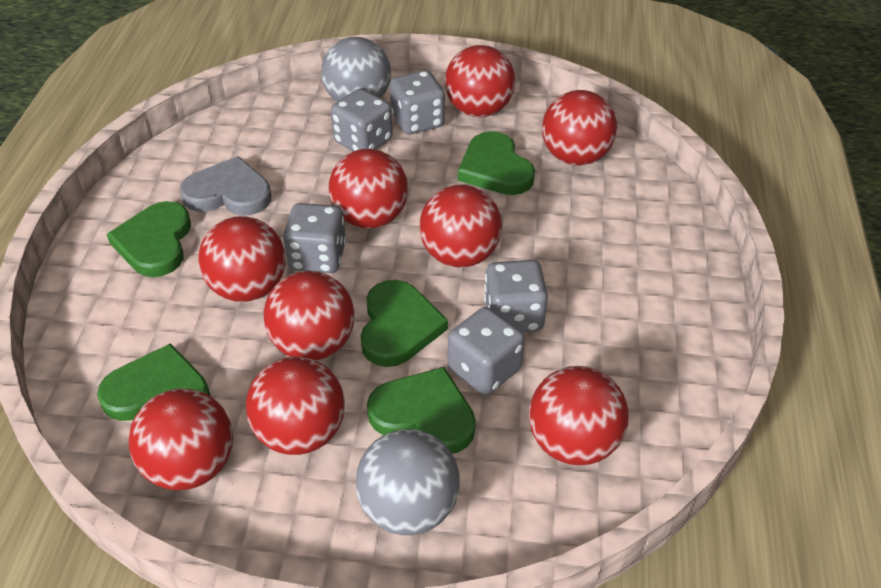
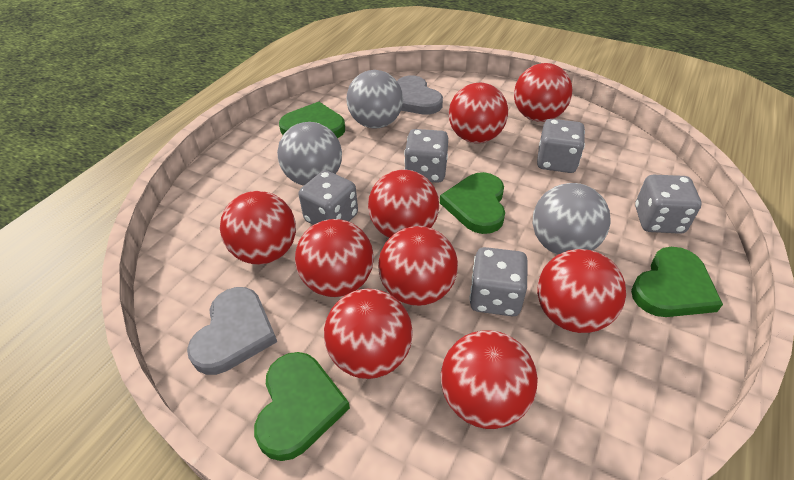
green heart: 5 -> 4
grey ball: 2 -> 3
grey heart: 1 -> 2

